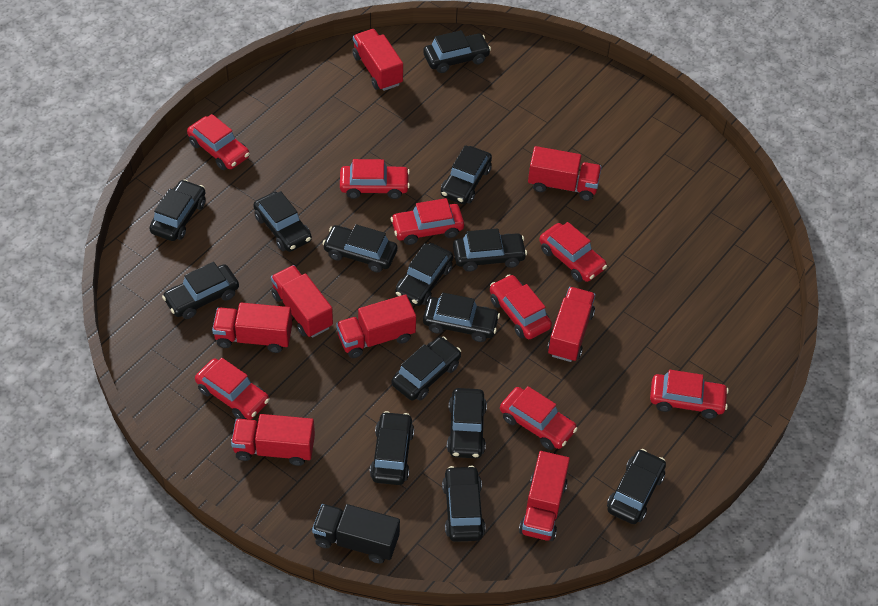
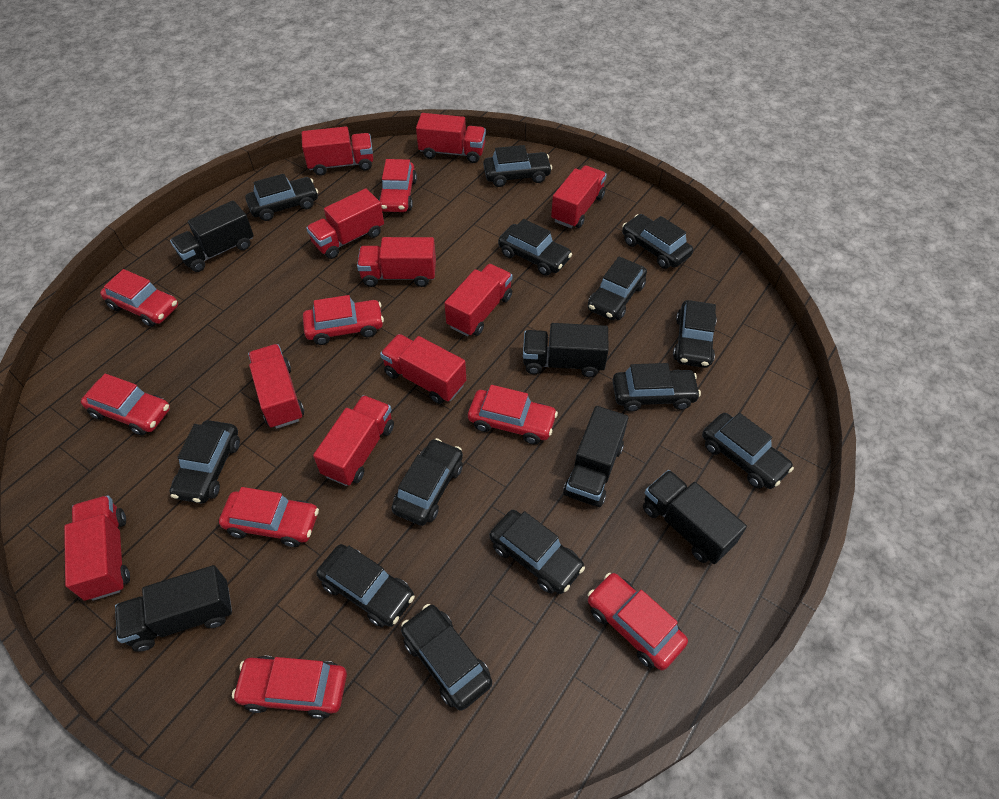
black car: 14 -> 13
black truck: 1 -> 5
red truck: 8 -> 10

